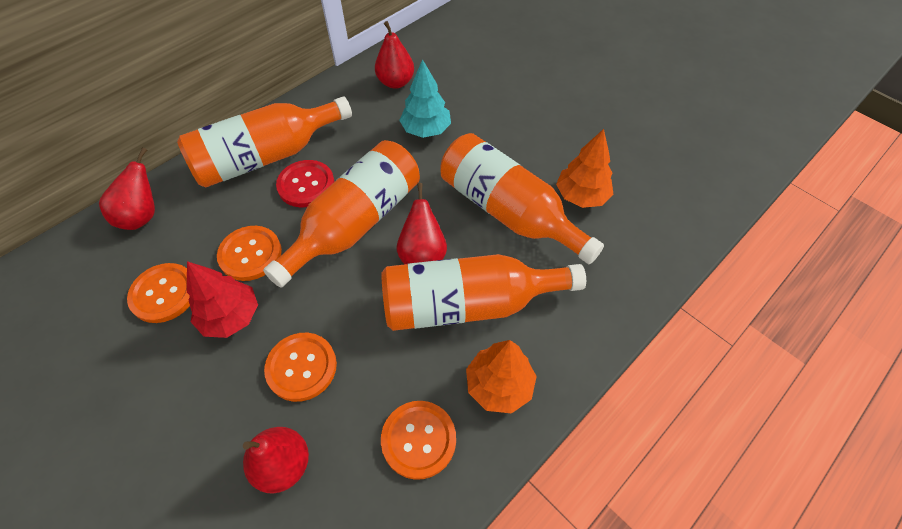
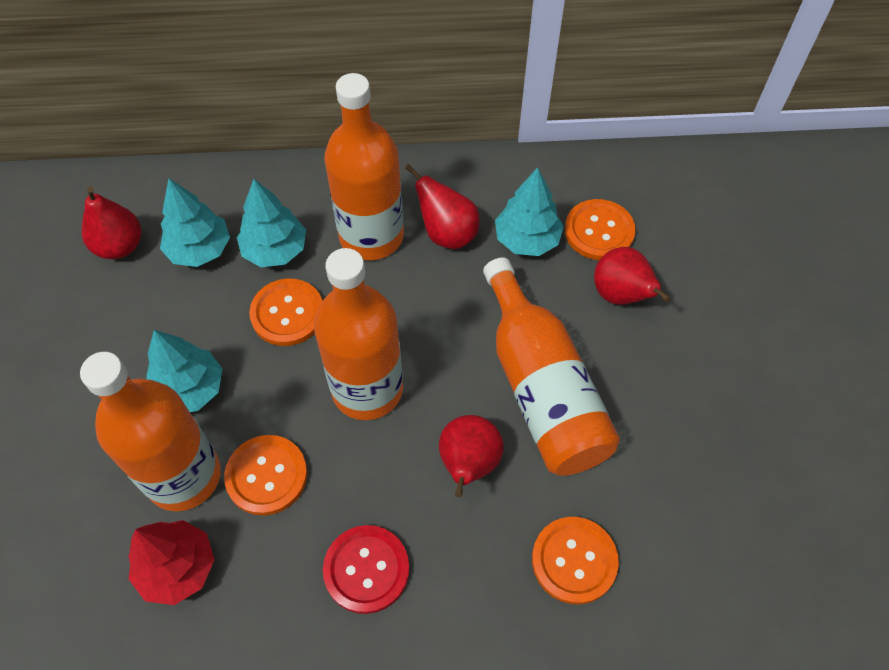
orange tree: 2 -> 0
turquoise tree: 1 -> 4

